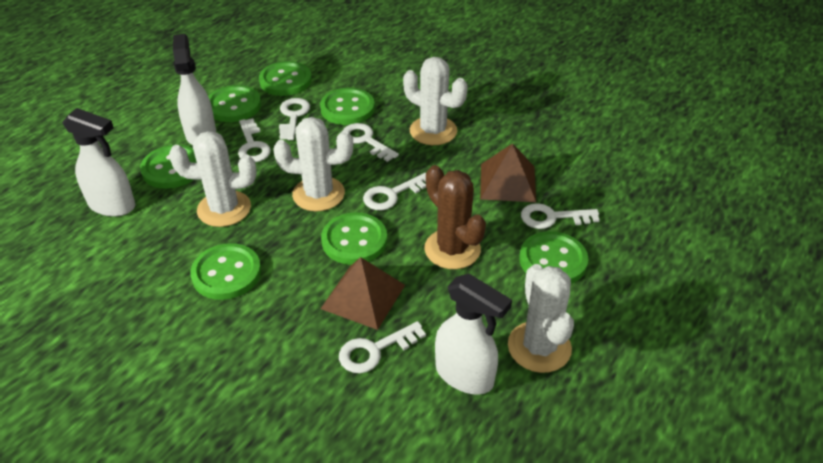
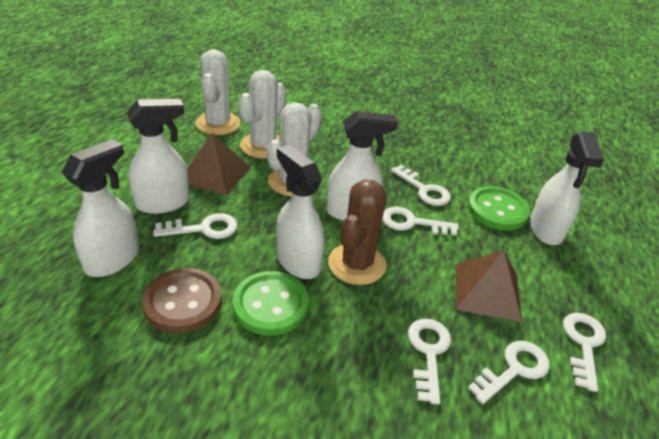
brown button: 0 -> 1
green button: 7 -> 2
white cactus: 4 -> 3
white spray bottle: 3 -> 5

